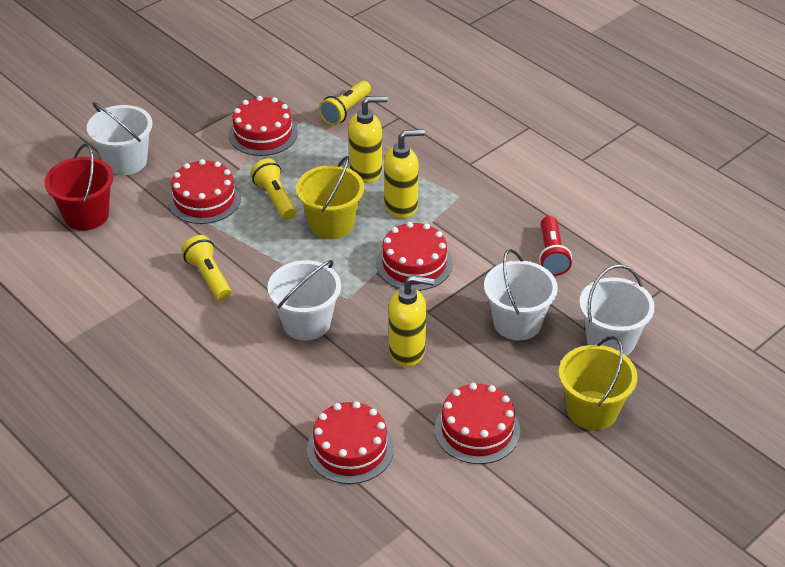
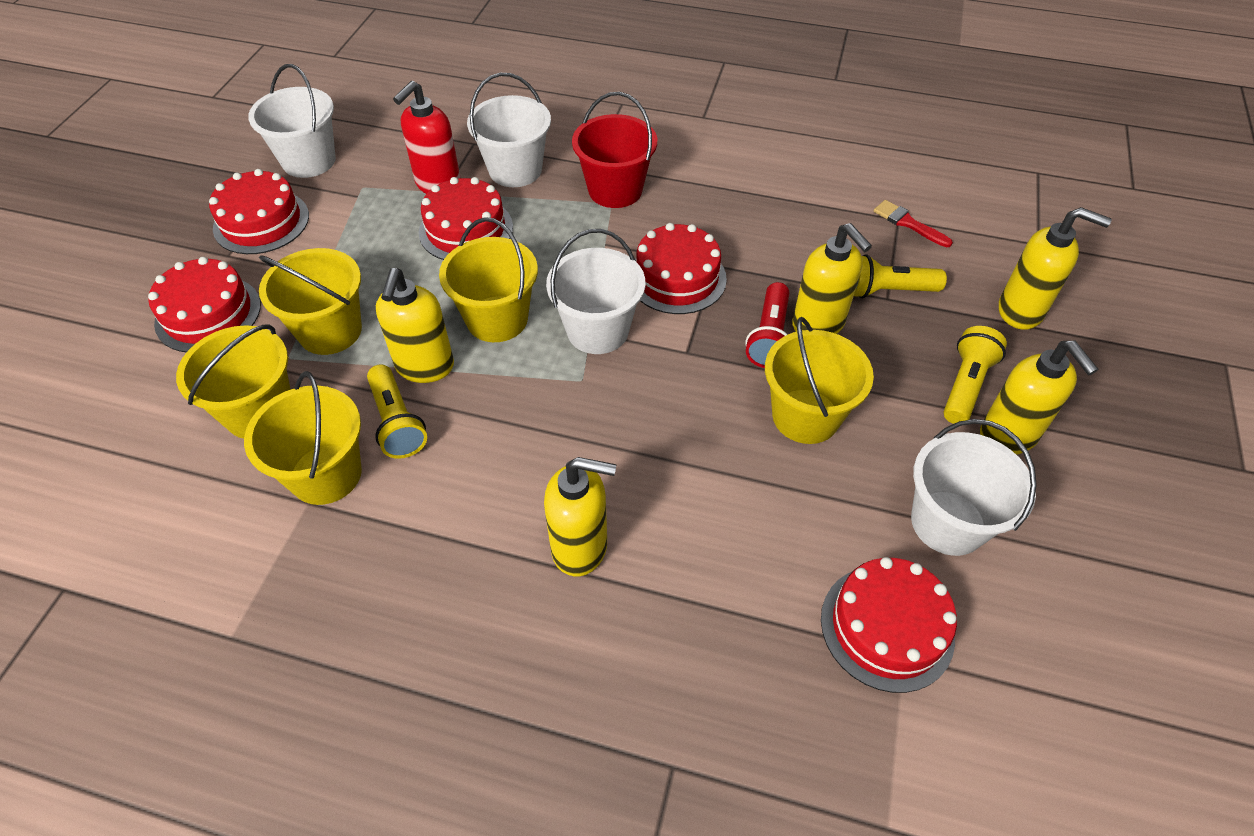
red brush: 0 -> 1
red soap dispenser: 0 -> 1
yellow bucket: 2 -> 5
yellow soap dispenser: 3 -> 5

